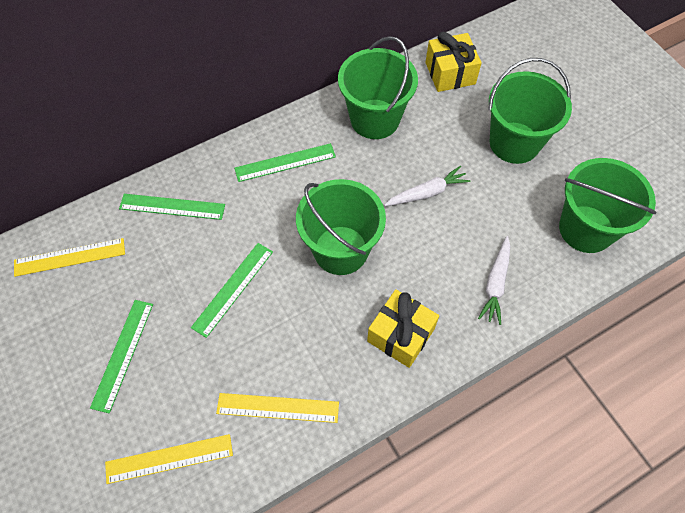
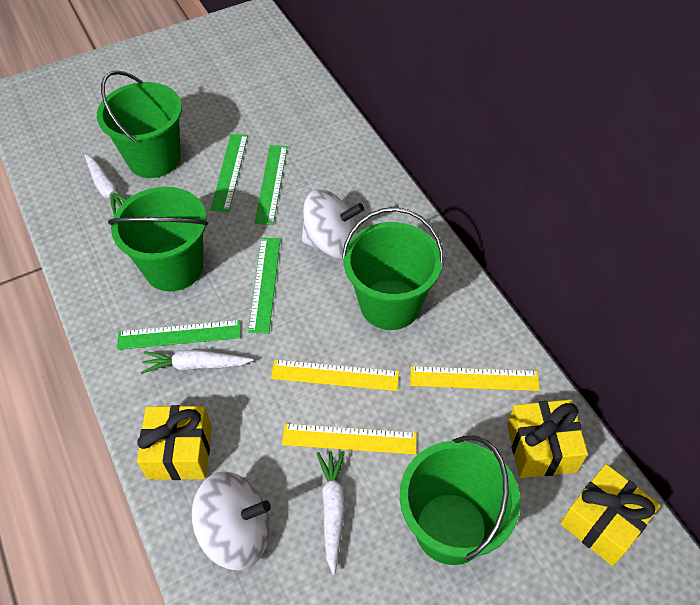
white carrot: 2 -> 3
white spinning top: 0 -> 2
yellow gift: 2 -> 3

